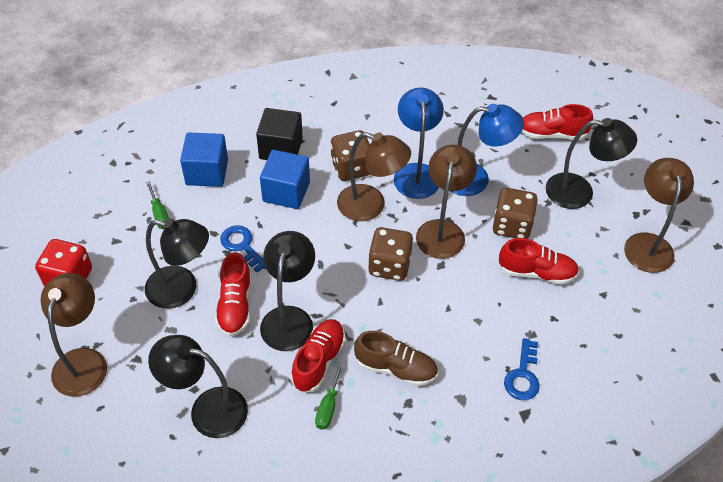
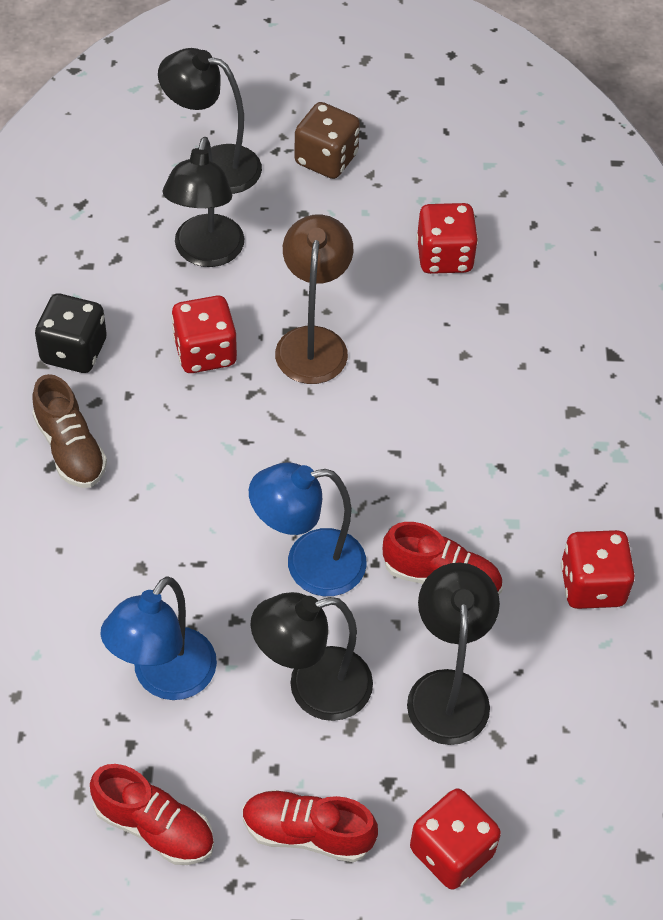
black cube: 1 -> 0
black dice: 0 -> 1
blue cube: 2 -> 0
blue key: 2 -> 0
brown dice: 3 -> 1
brown lamp: 4 -> 1
green screwdriver: 2 -> 0
red dice: 1 -> 4
red shoe: 4 -> 3

